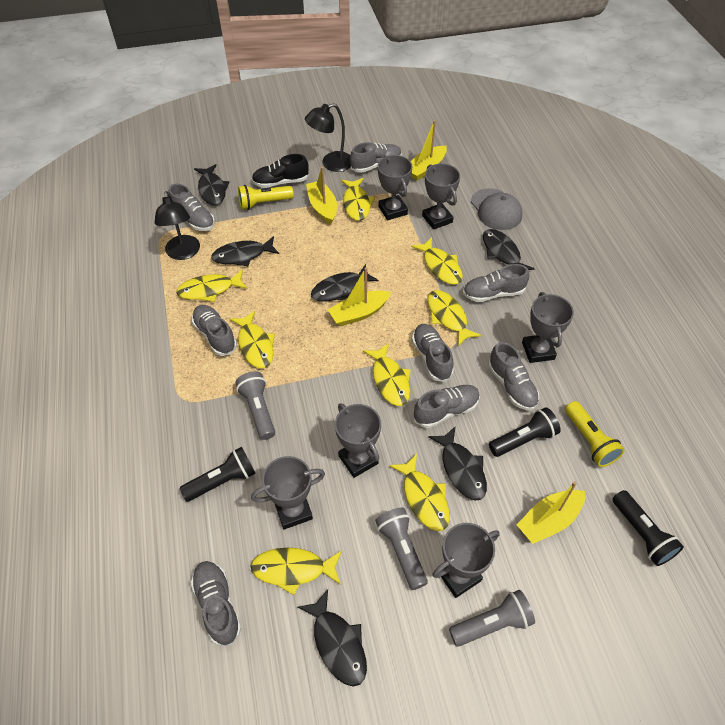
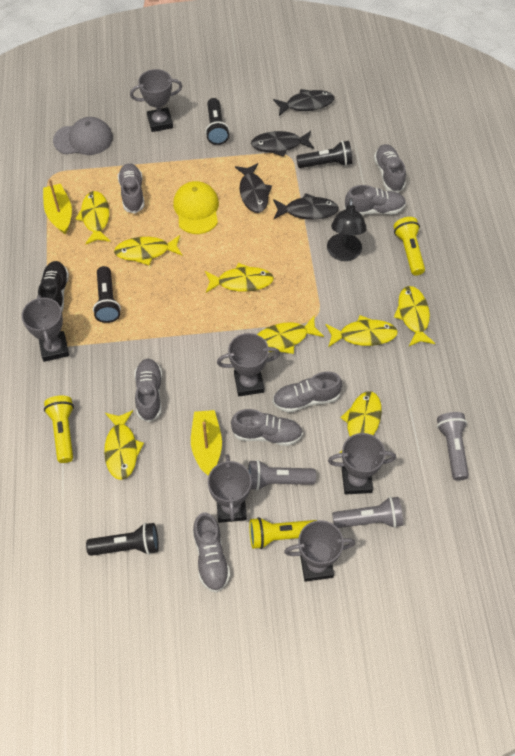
black fish: 6 -> 4
black flashlight: 3 -> 4
black lamp: 2 -> 1
grey shoe: 8 -> 7
yellow boat: 4 -> 2
yellow cap: 0 -> 1
yellow flashlight: 2 -> 3

